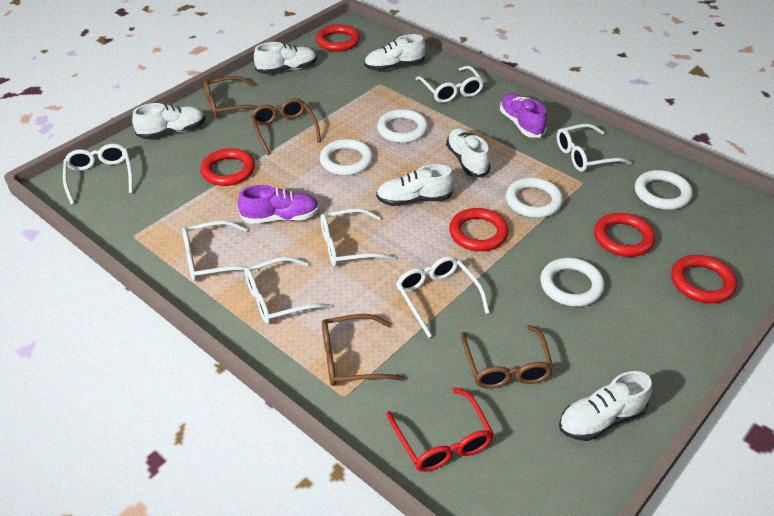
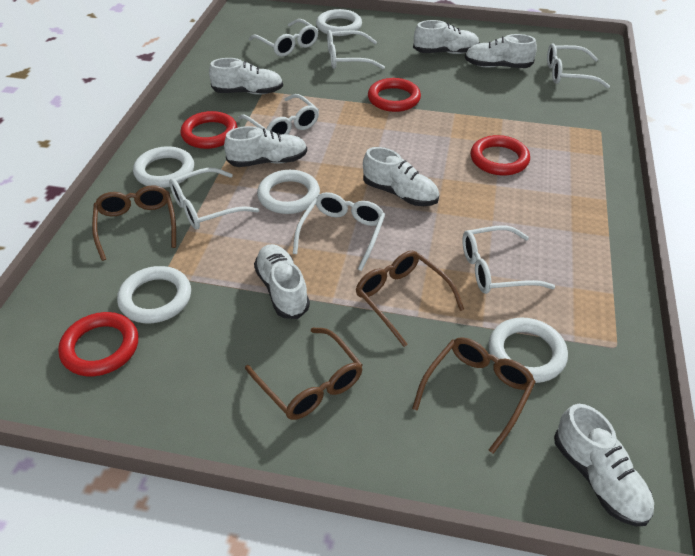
purple shoe: 2 -> 0
red glasses: 1 -> 0
red ring: 5 -> 4
white shoe: 6 -> 7

